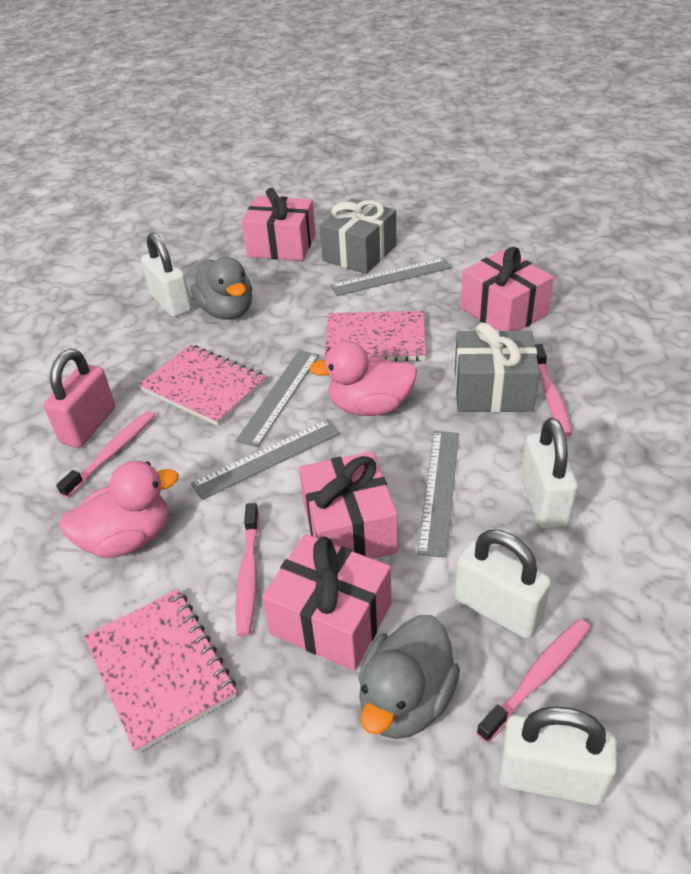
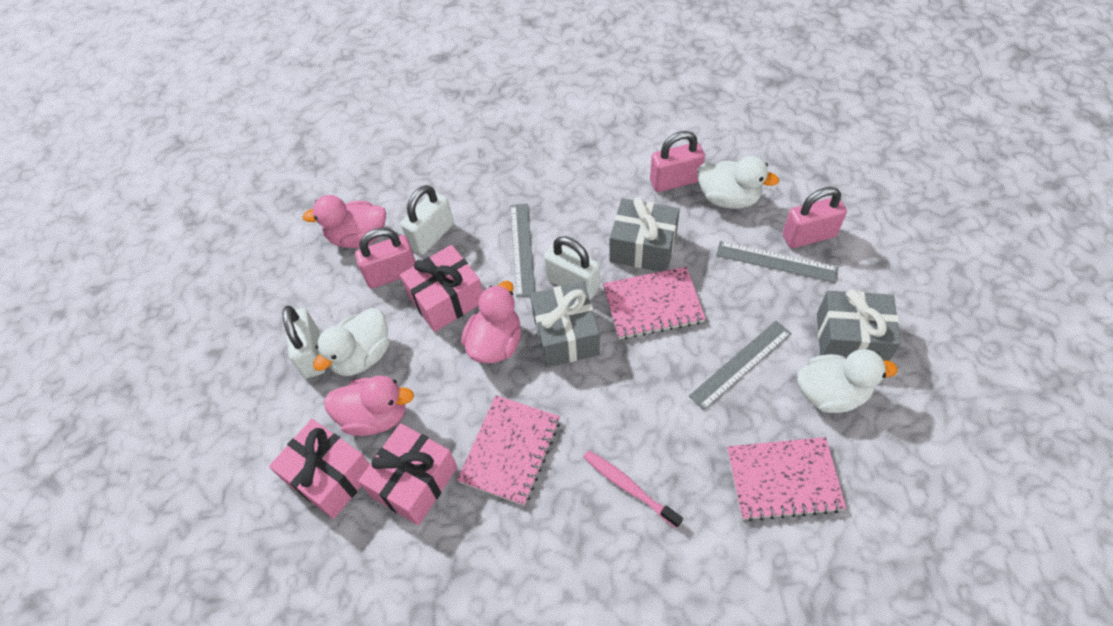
grey duck: 2 -> 0
grey gift: 2 -> 3
grey ruler: 4 -> 3
pink duck: 2 -> 3
pink gift: 4 -> 3
pink padlock: 1 -> 3
pink toothbrush: 4 -> 1
white duck: 0 -> 3
white padlock: 4 -> 3

